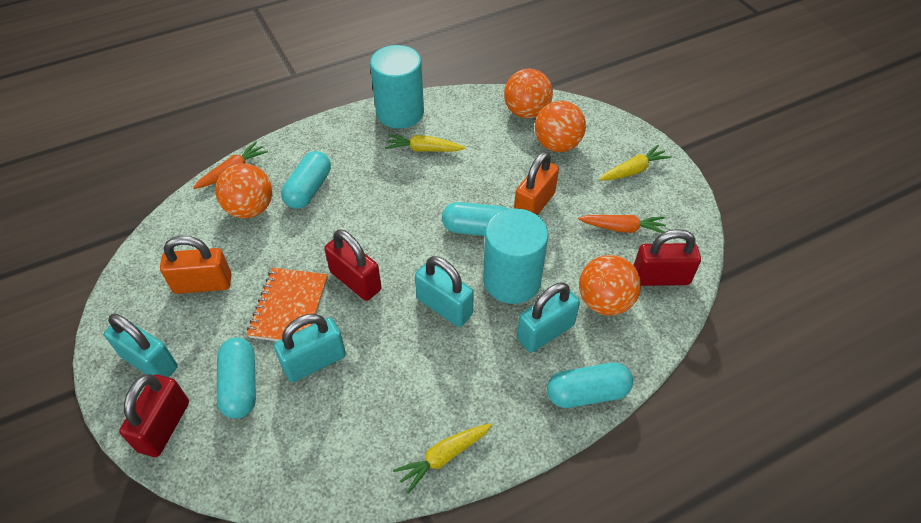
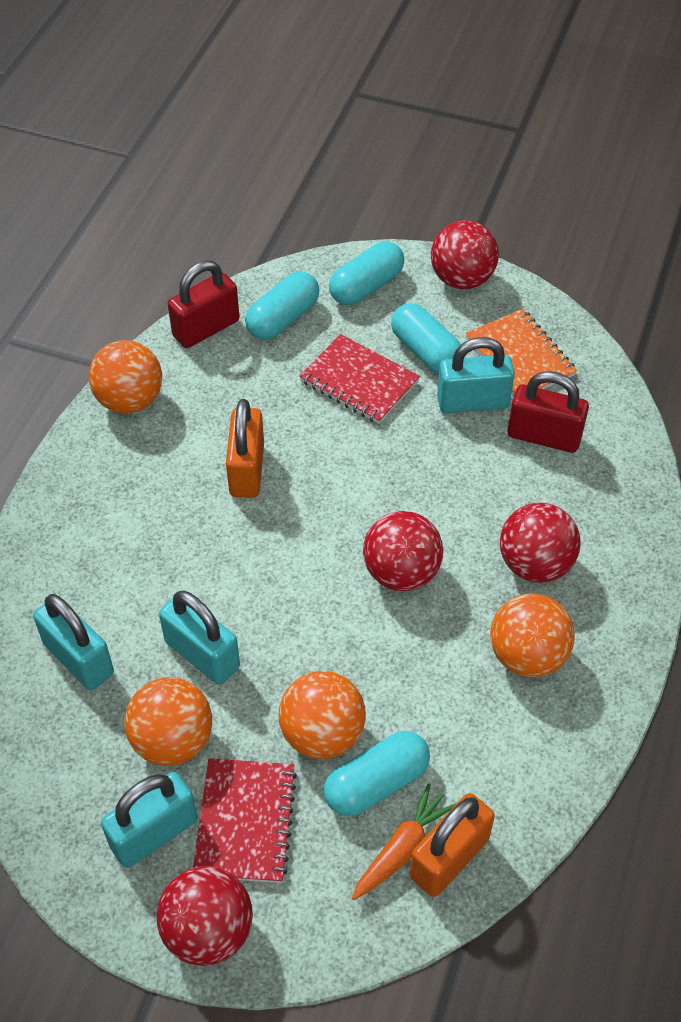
orange carrot: 2 -> 1
red ball: 0 -> 4
red notebook: 0 -> 2
red padlock: 3 -> 2
turquoise cylinder: 2 -> 0
yellow carrot: 3 -> 0

